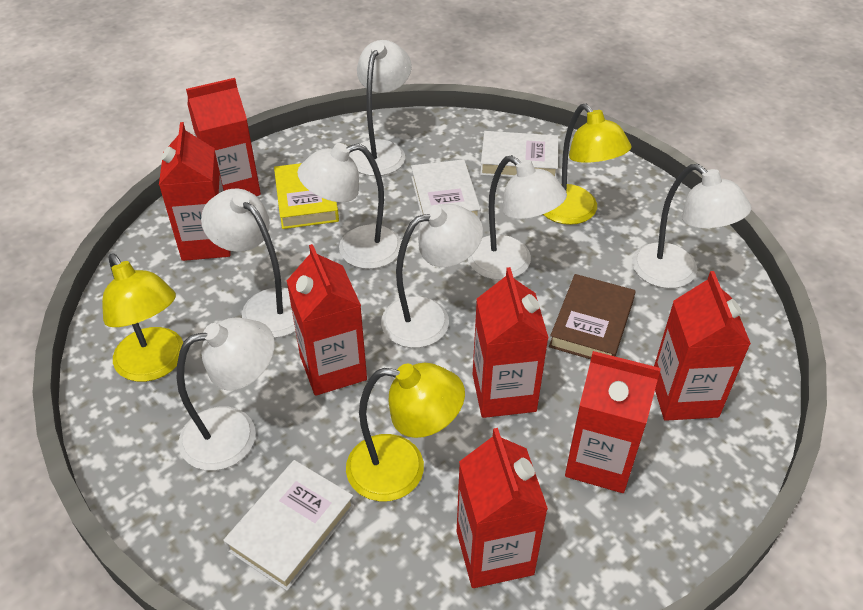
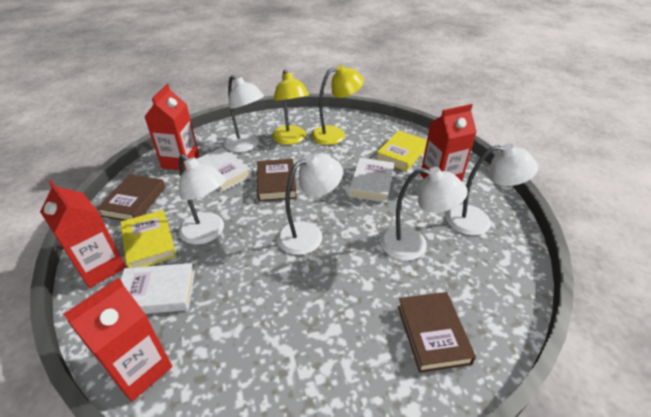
brown book: 1 -> 3
red carton: 7 -> 4
white lamp: 7 -> 5
yellow book: 1 -> 2
yellow lamp: 3 -> 2

